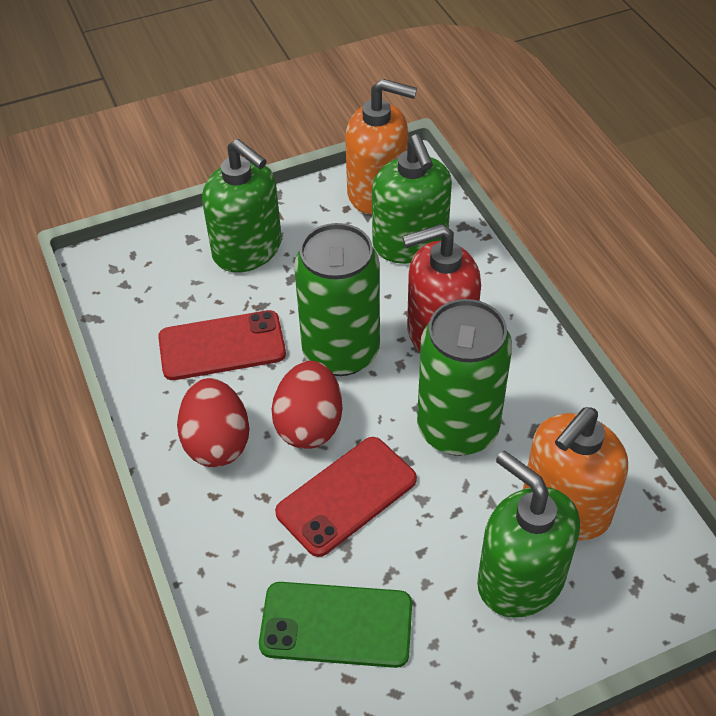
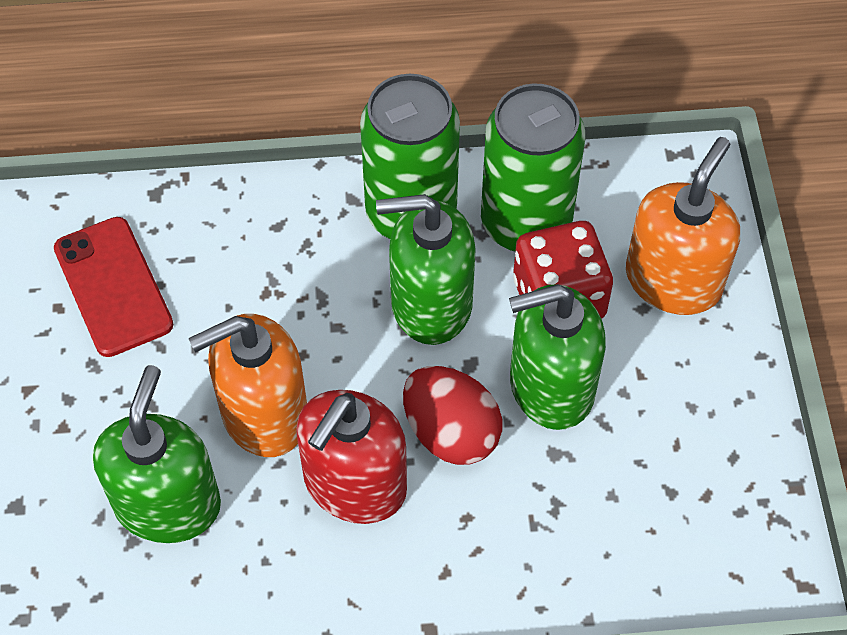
green phone: 1 -> 0
red dice: 0 -> 1
red egg: 2 -> 1
red phone: 2 -> 1

